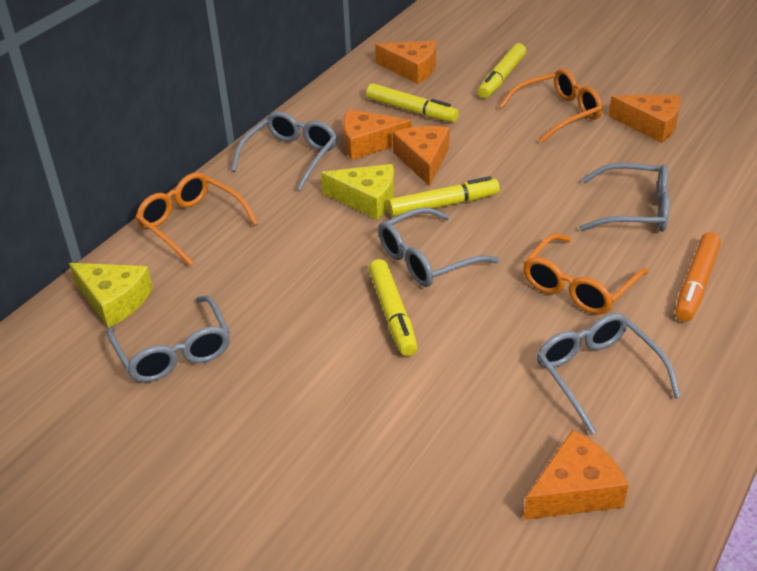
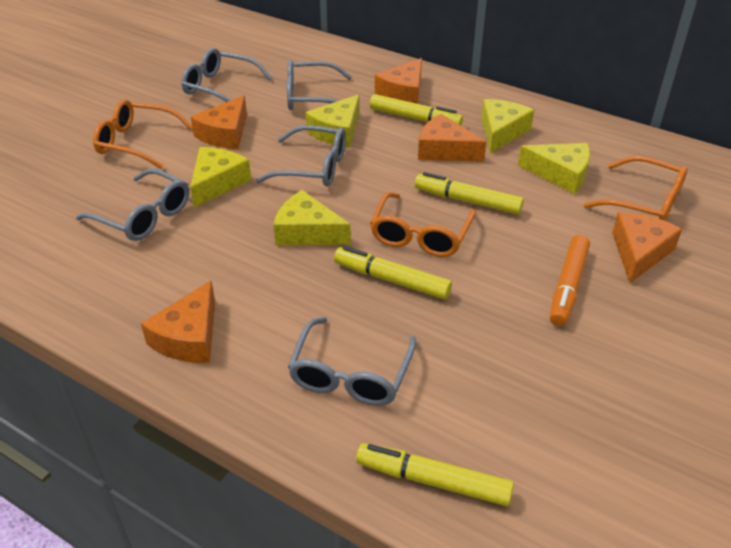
yellow cheese: 2 -> 5

